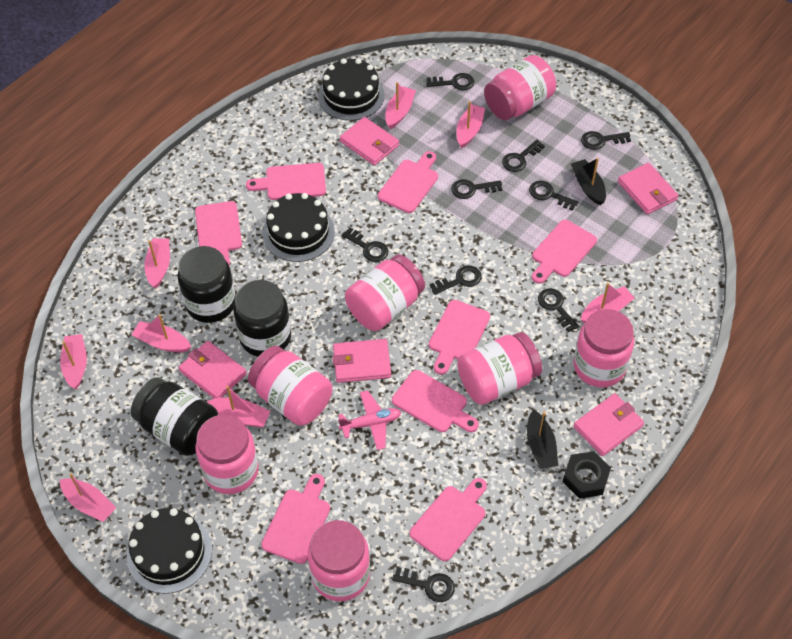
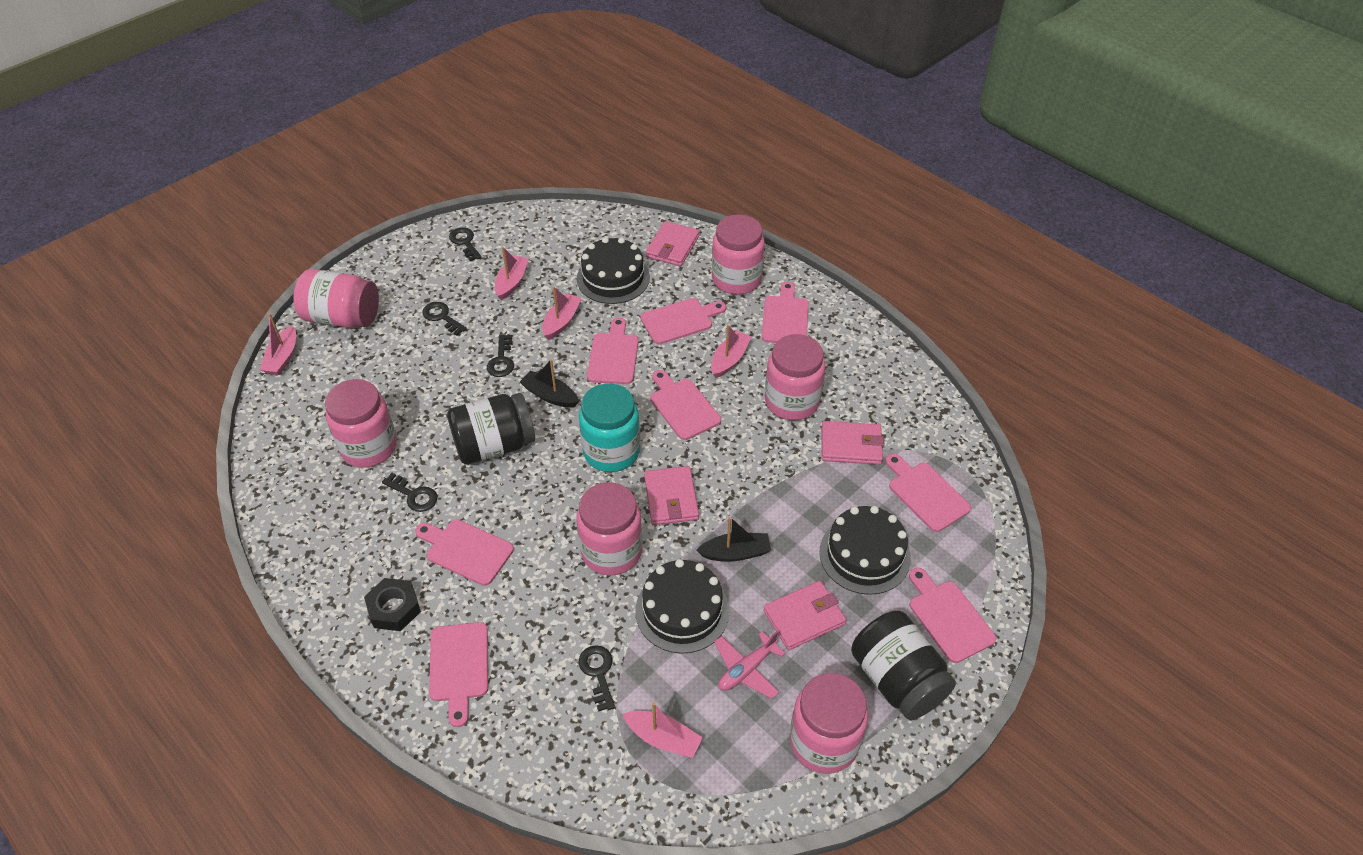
black jar: 3 -> 2
black key: 9 -> 5
pink boat: 8 -> 5
pink jar: 7 -> 6
pink wallet: 5 -> 4
turquoise jar: 0 -> 1

